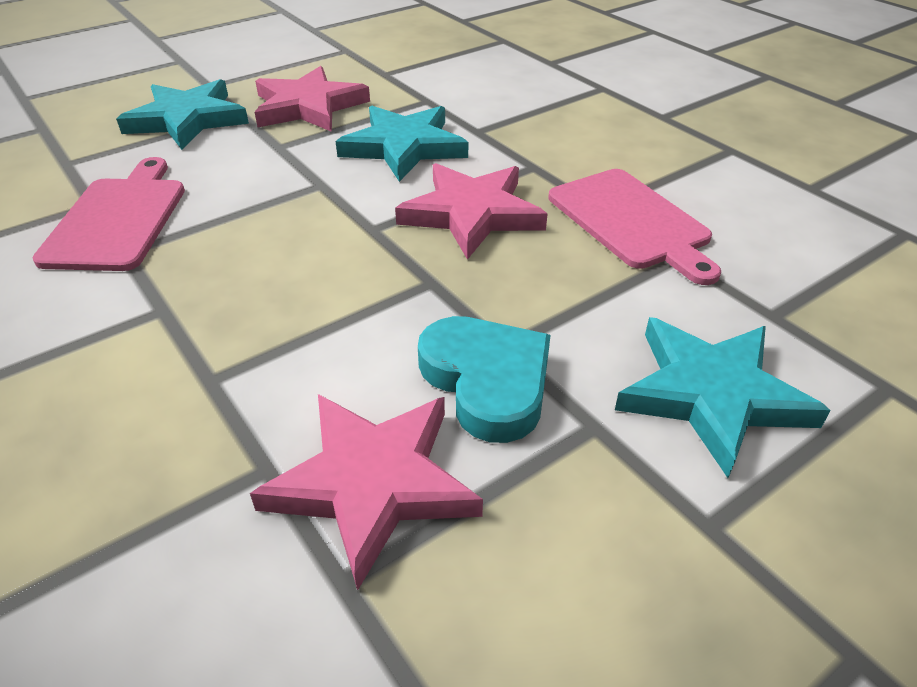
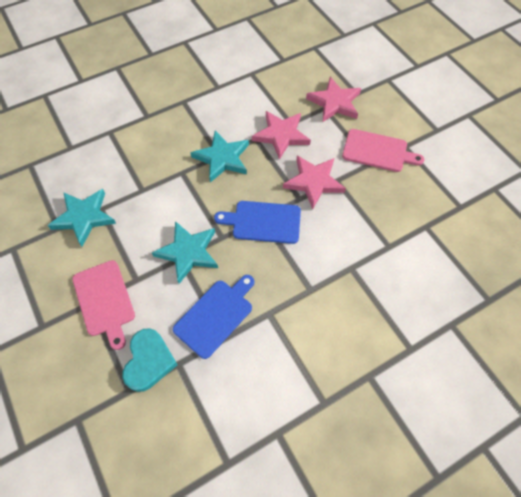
blue cutting board: 0 -> 2

